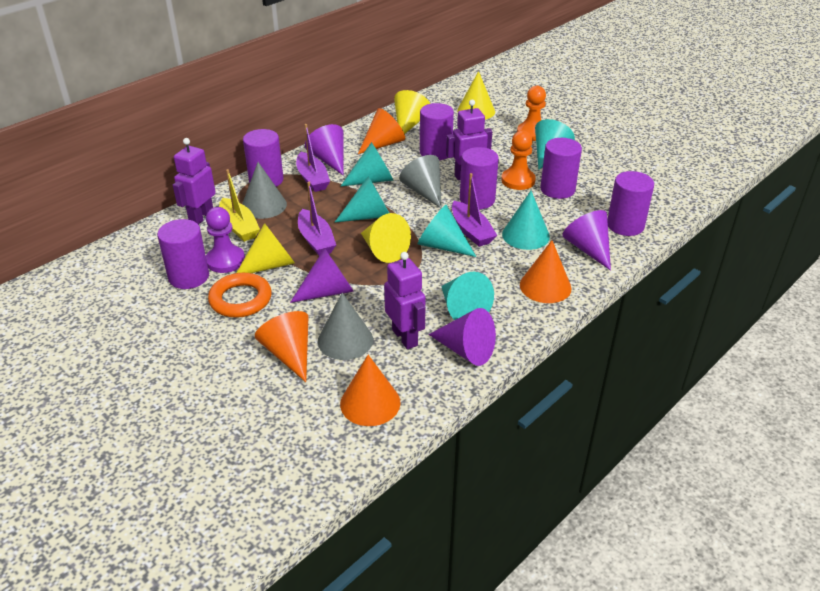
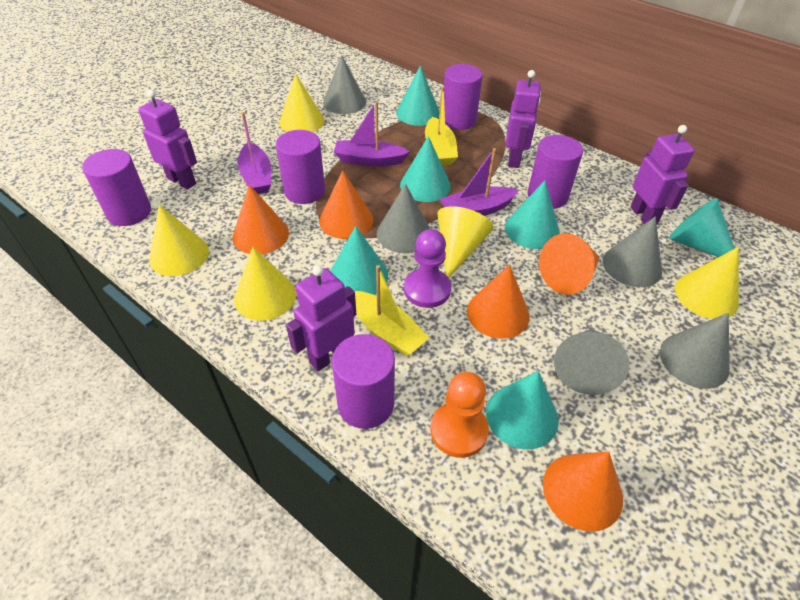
grey cone: 3 -> 5
orange cone: 4 -> 5
orange pawn: 2 -> 1
orange ring: 1 -> 0
purple cone: 4 -> 0
purple cylinder: 6 -> 5
purple robot: 3 -> 4
yellow boat: 1 -> 2
yellow cone: 4 -> 5

